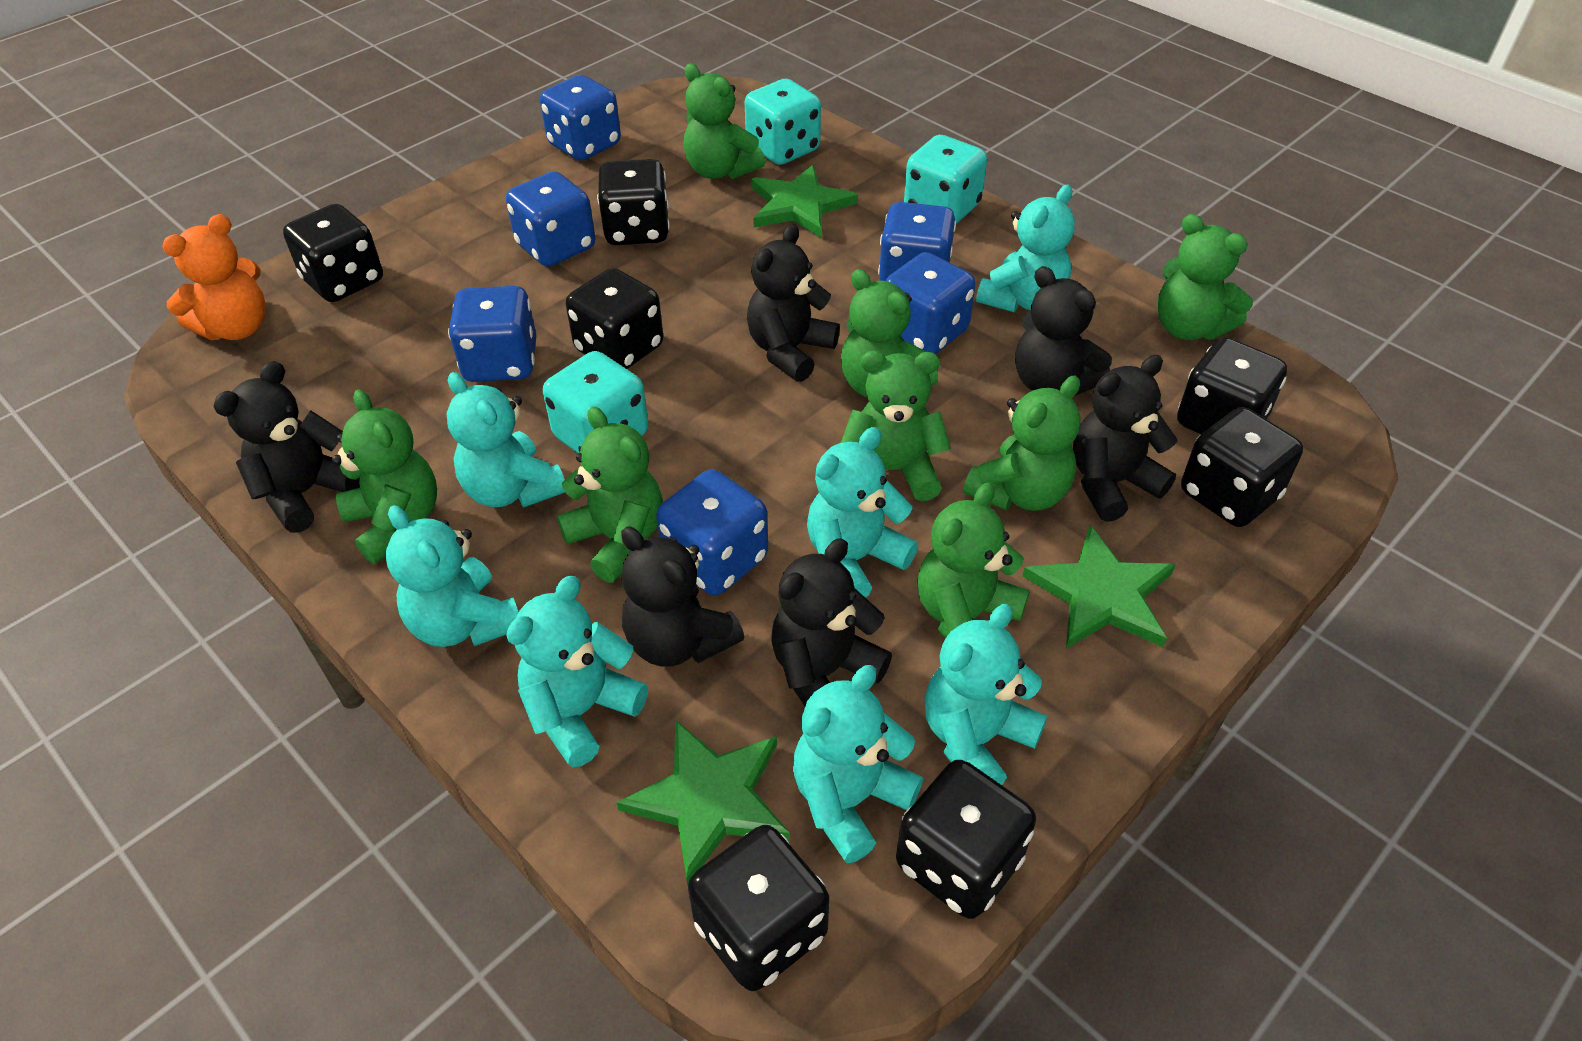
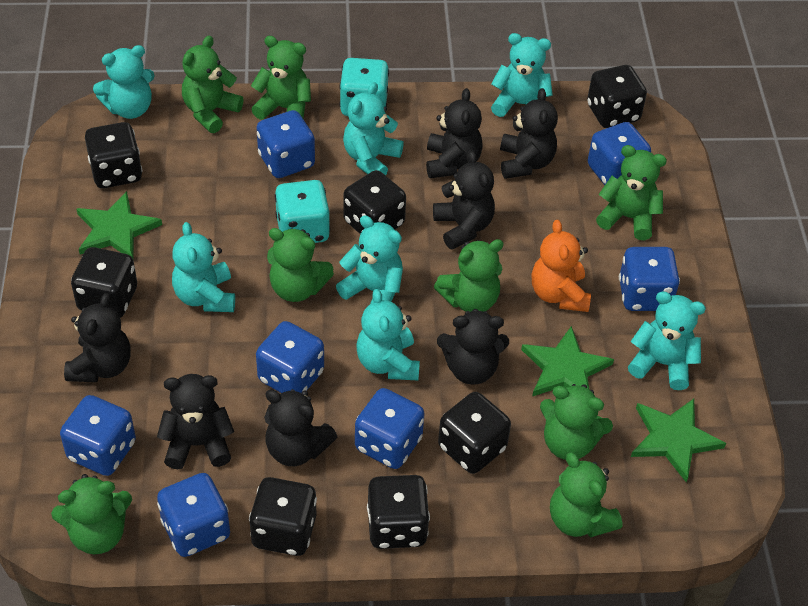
black teddy bear: 6 -> 7
blue dice: 6 -> 7
turquoise dice: 3 -> 2

